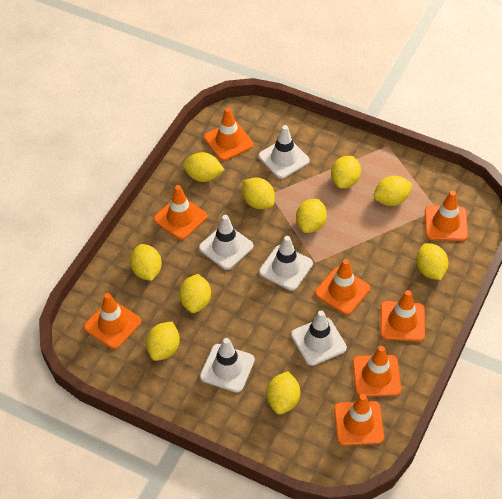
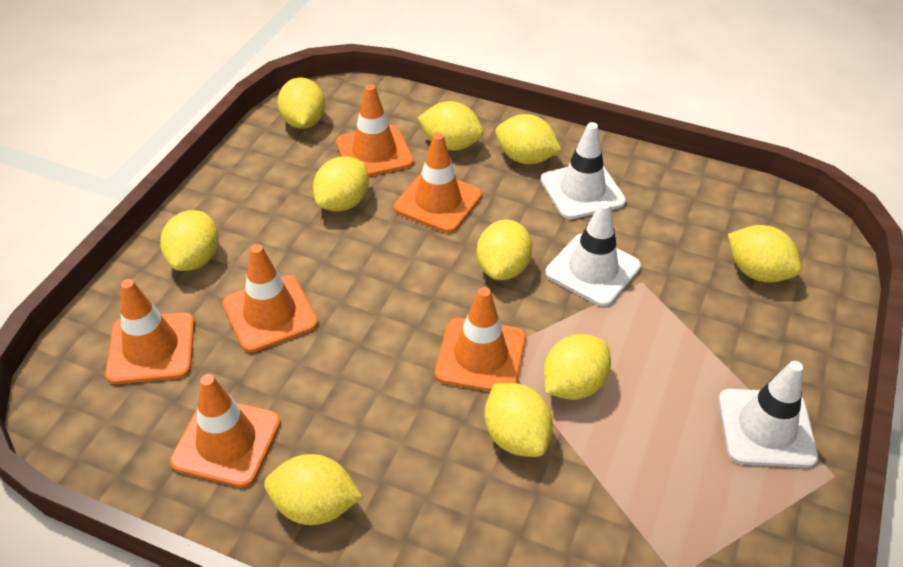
orange traffic cone: 8 -> 6
white traffic cone: 5 -> 3

